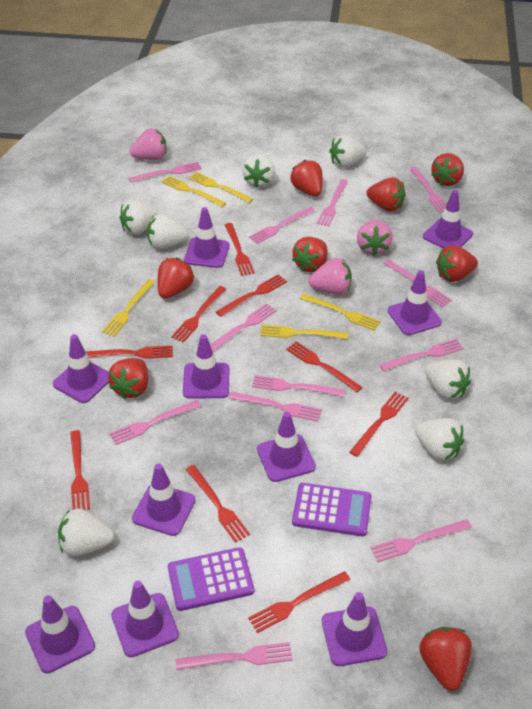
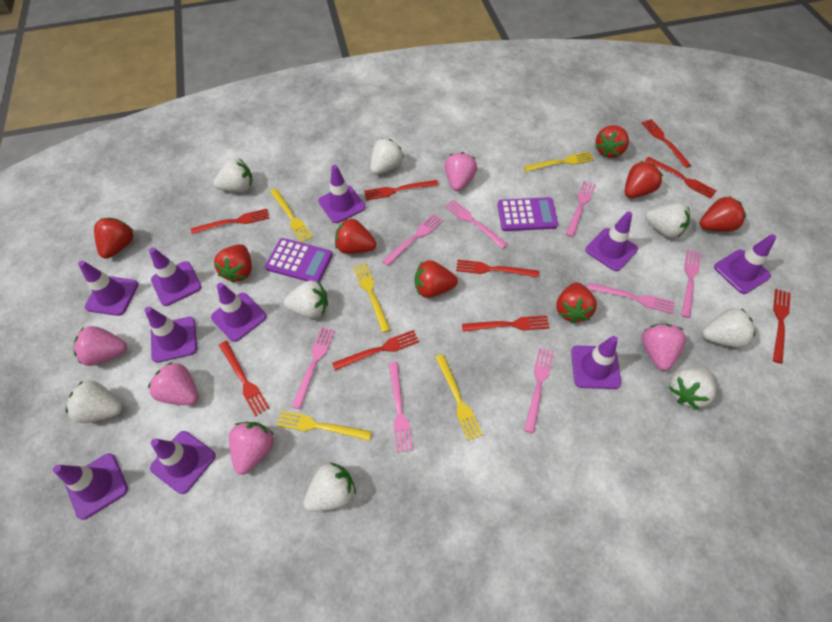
pink fork: 12 -> 8
pink strawberry: 3 -> 5
white strawberry: 7 -> 8

